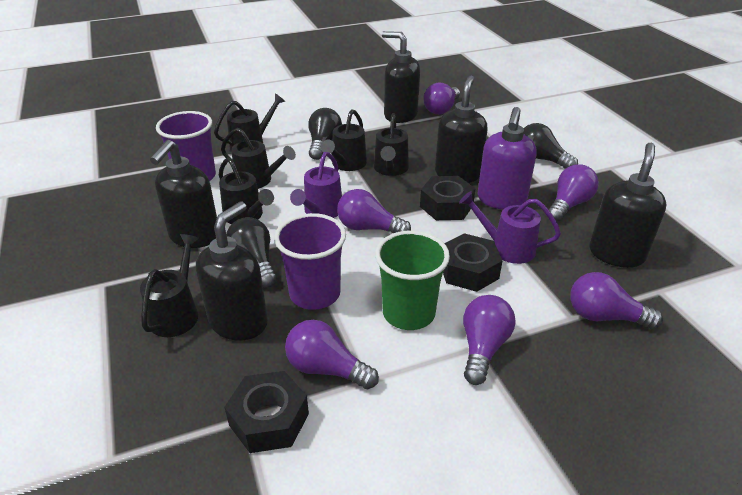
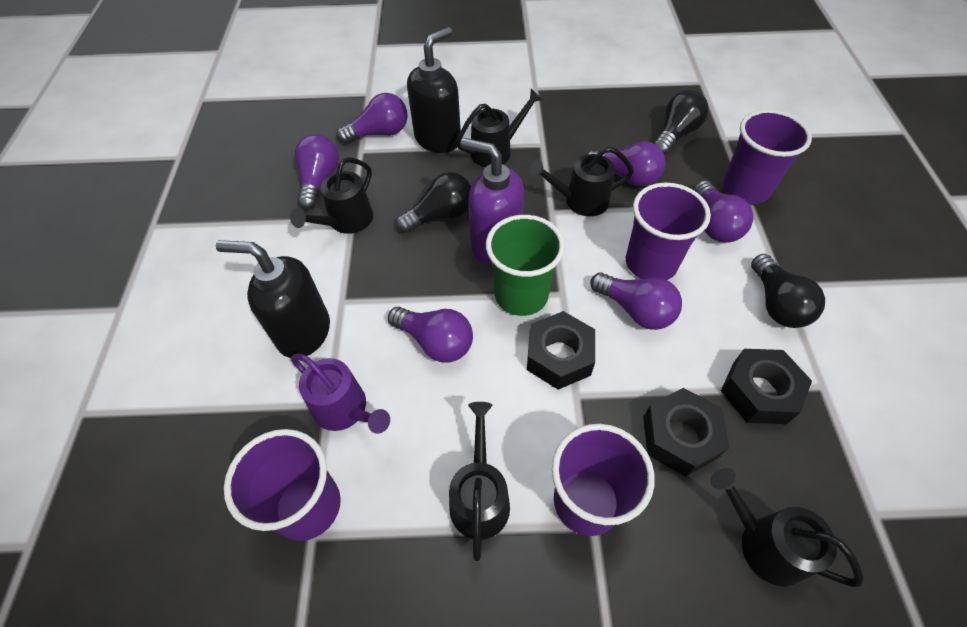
black soap dispenser: 5 -> 2
black watering can: 6 -> 5
purple cup: 2 -> 4
purple watering can: 2 -> 1

